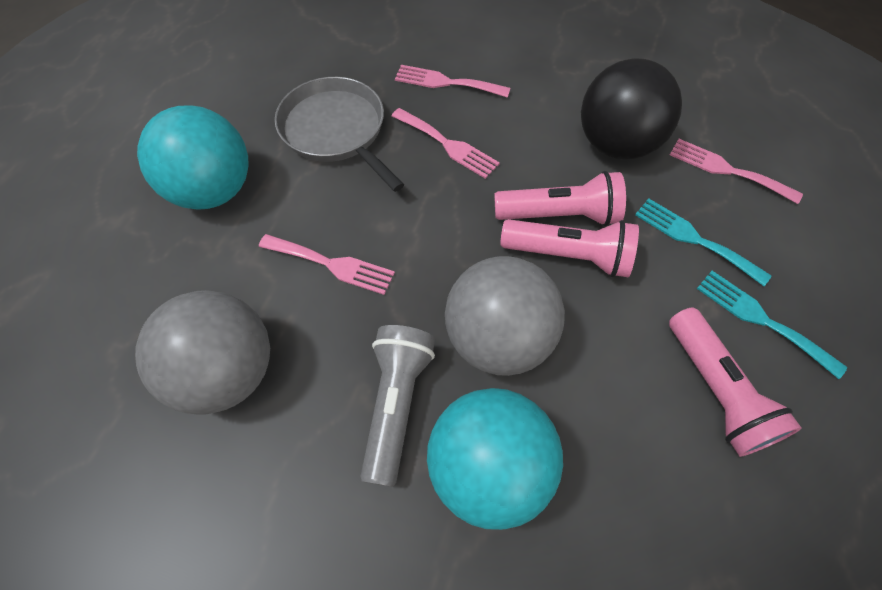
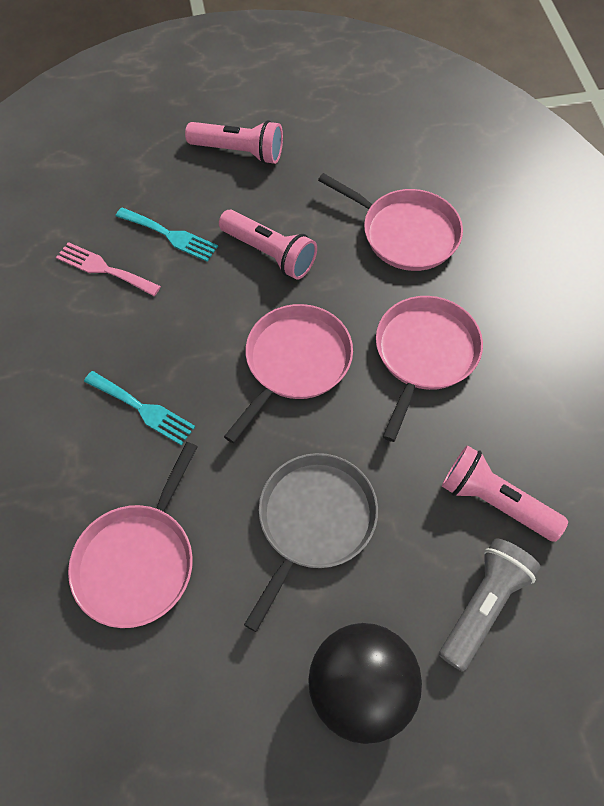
grey ball: 2 -> 0
pink fork: 4 -> 1
pink pan: 0 -> 4
turquoise ball: 2 -> 0

